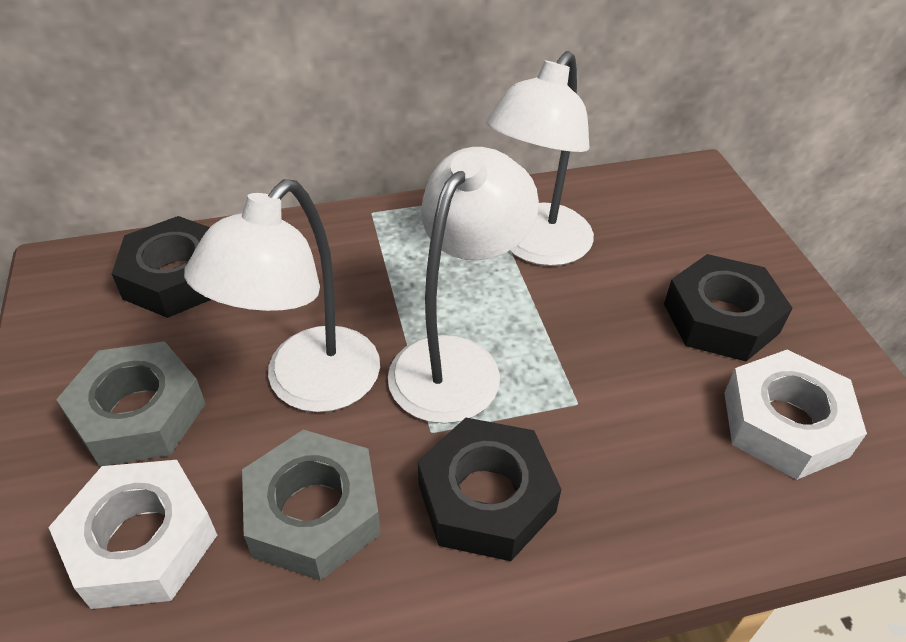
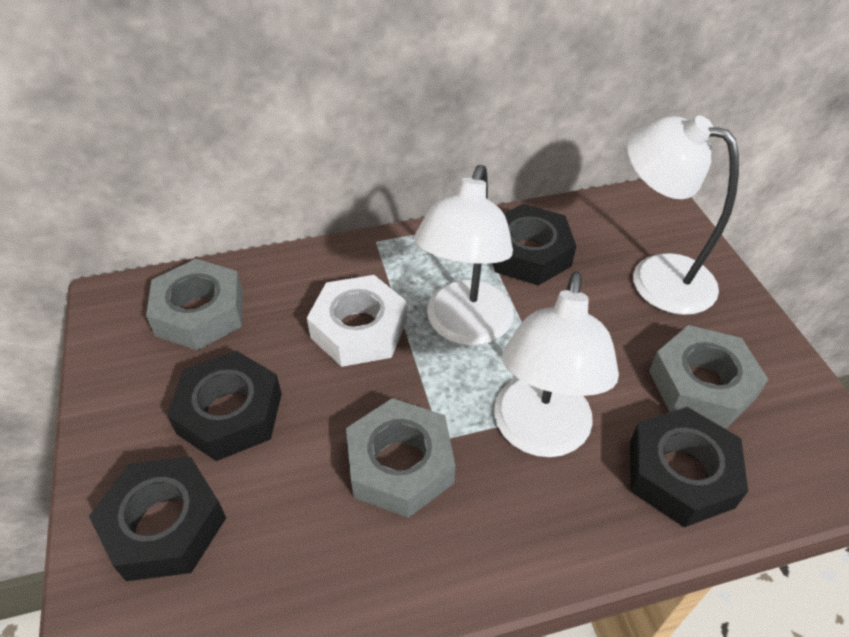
black nut: 3 -> 4
grey nut: 2 -> 3
white nut: 2 -> 1

